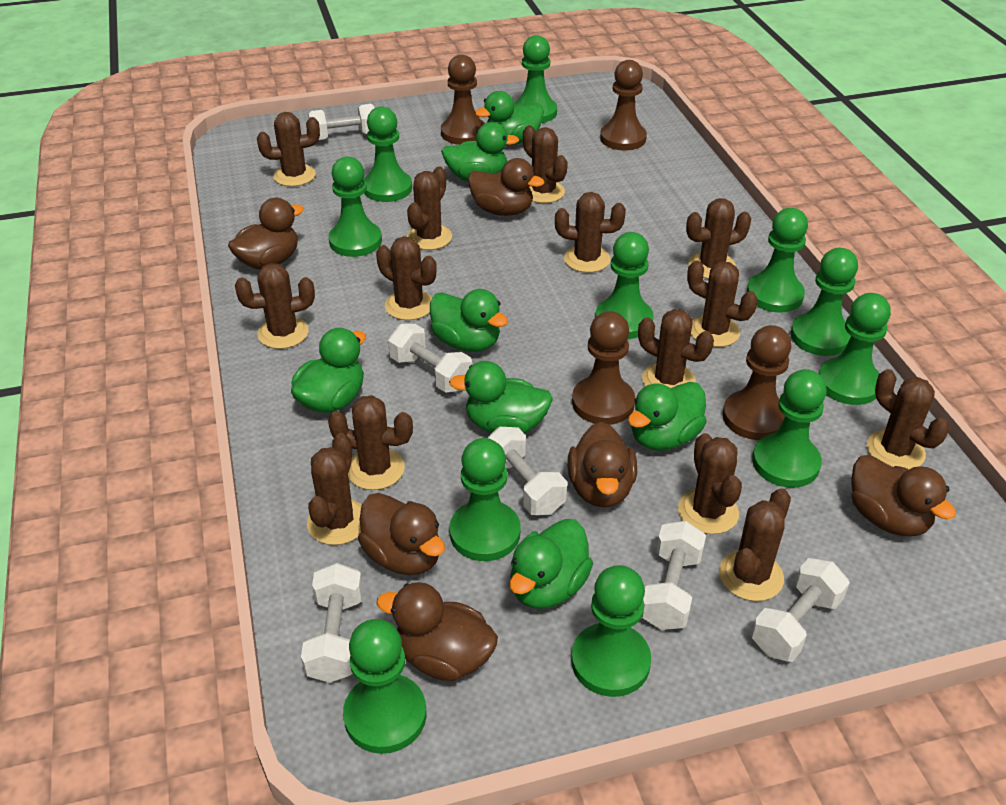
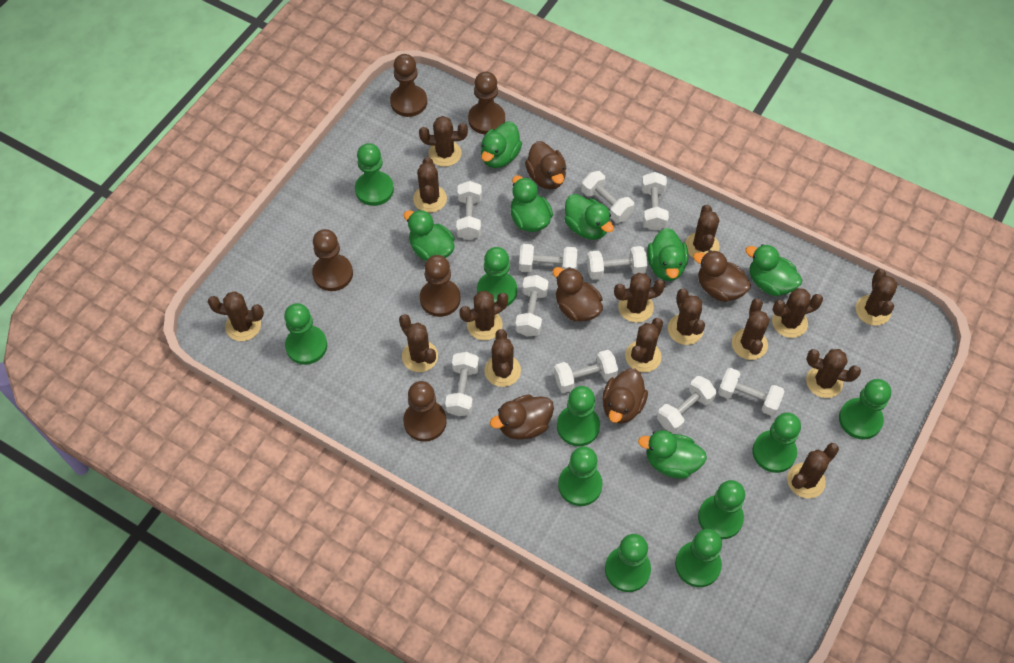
brown cactus: 14 -> 15
brown duck: 6 -> 5
brown pawn: 4 -> 5
green pawn: 11 -> 10
white dumbbell: 6 -> 10

